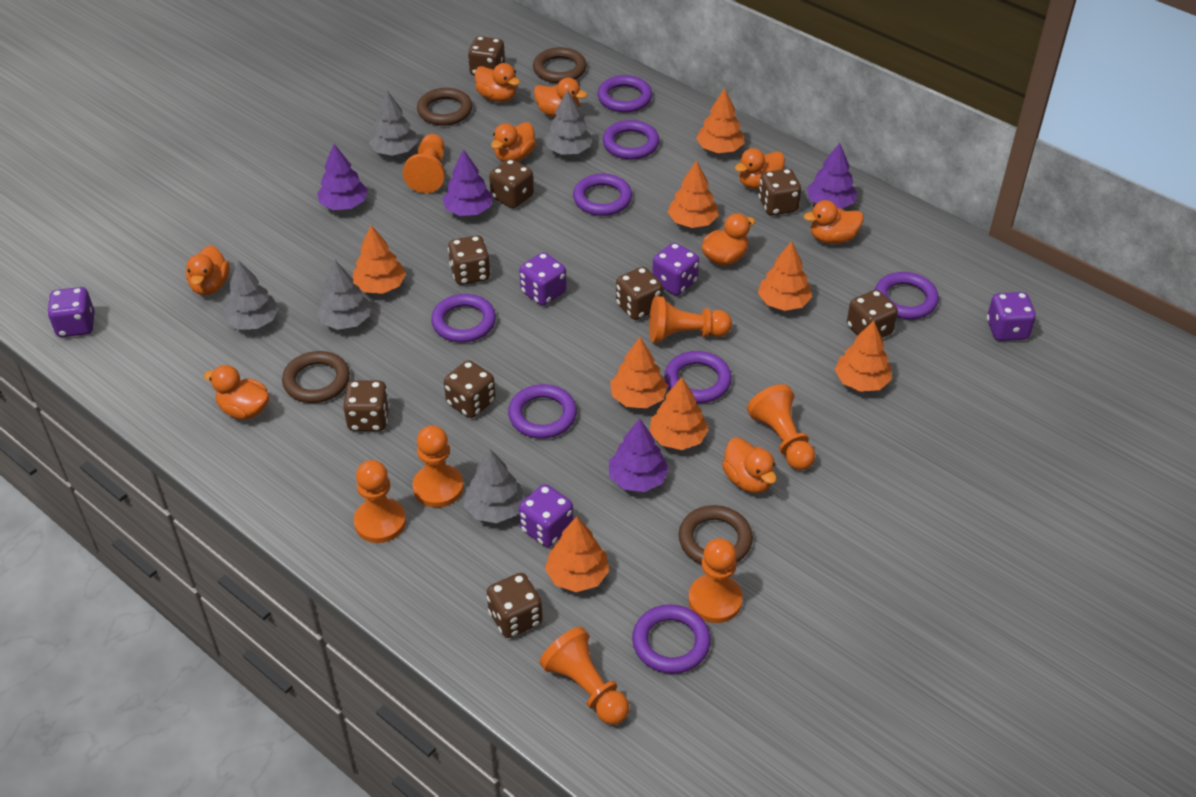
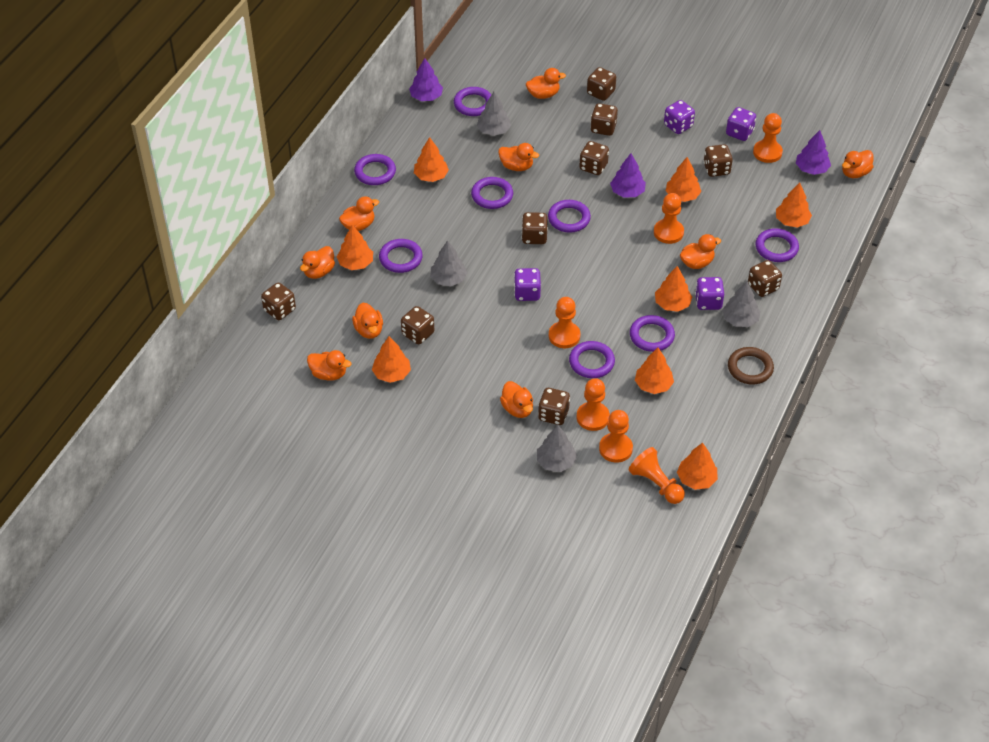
brown ring: 4 -> 1
grey tree: 5 -> 4
orange pawn: 7 -> 6
purple dice: 5 -> 4
purple tree: 4 -> 3

